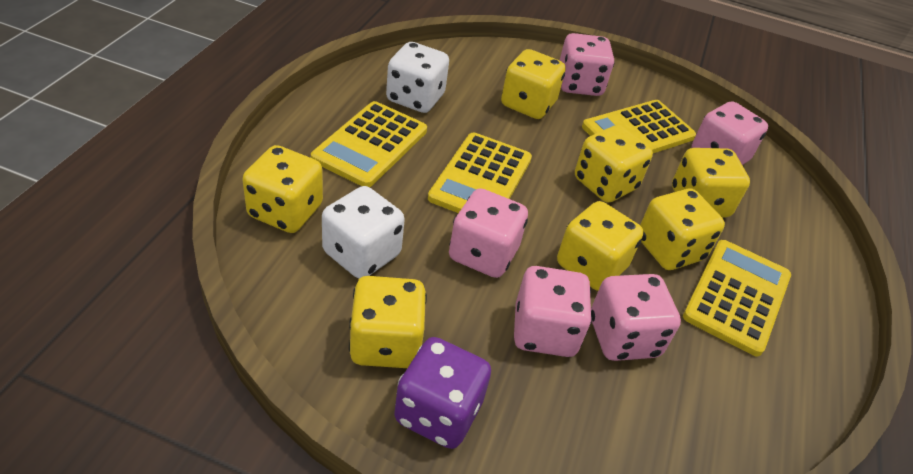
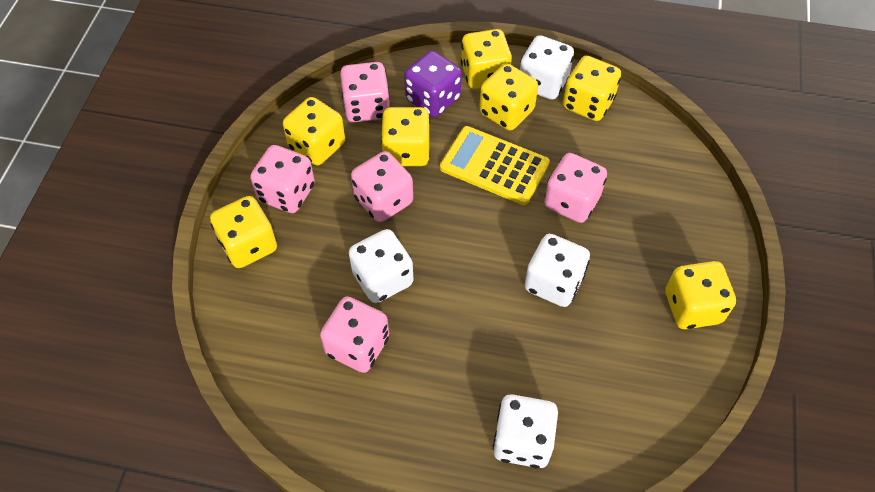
white dice: 2 -> 4
yellow calculator: 4 -> 1

